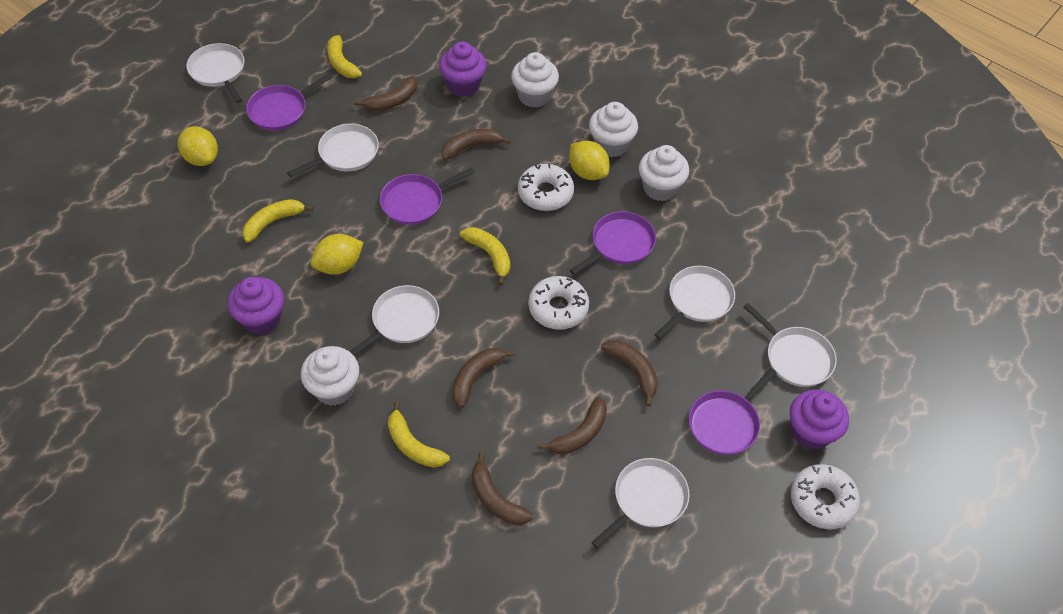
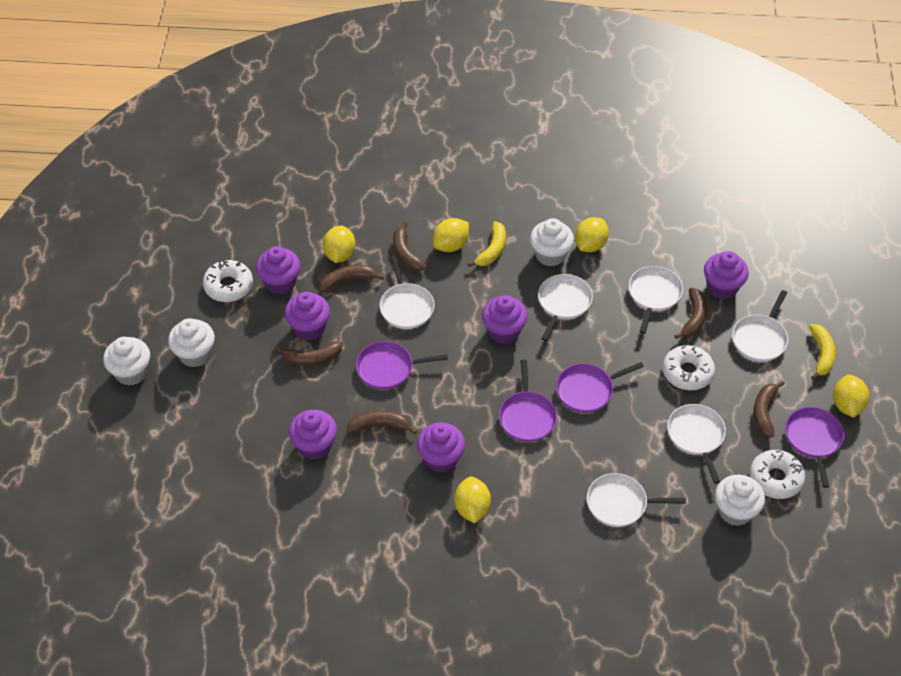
purple cupcake: 3 -> 6
yellow banana: 4 -> 2
yellow lemon: 3 -> 5

